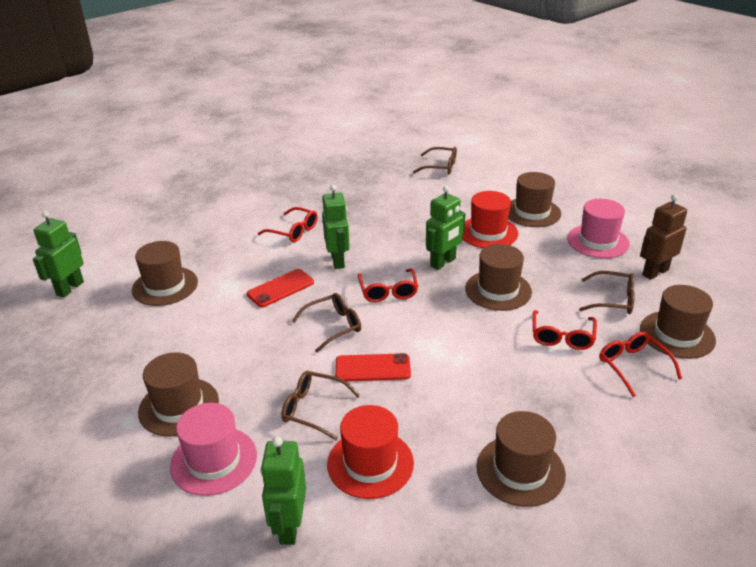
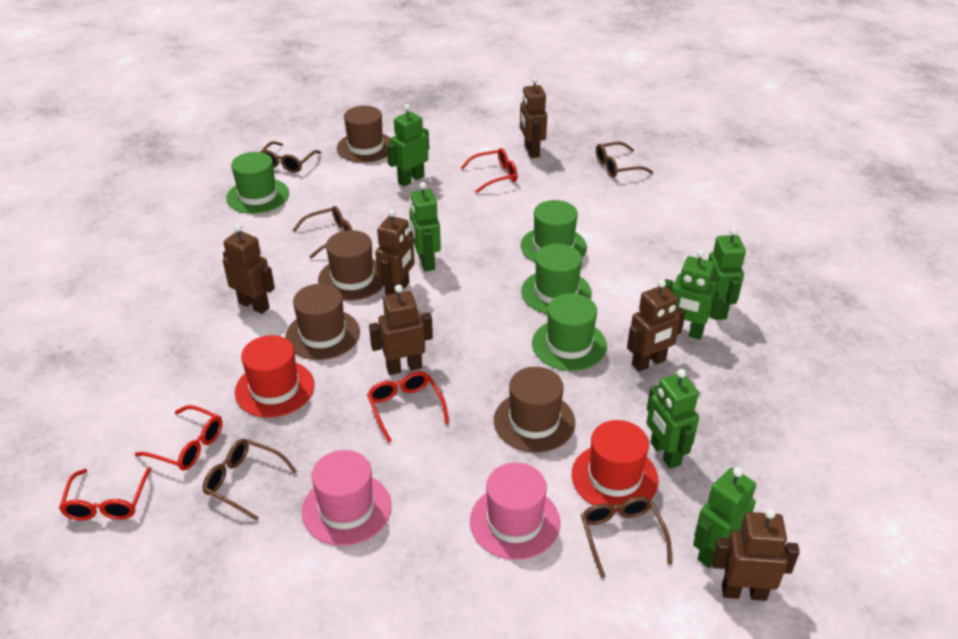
brown glasses: 4 -> 5
brown hat: 6 -> 4
brown robot: 1 -> 6
green hat: 0 -> 4
green robot: 4 -> 6
red phone: 2 -> 0

